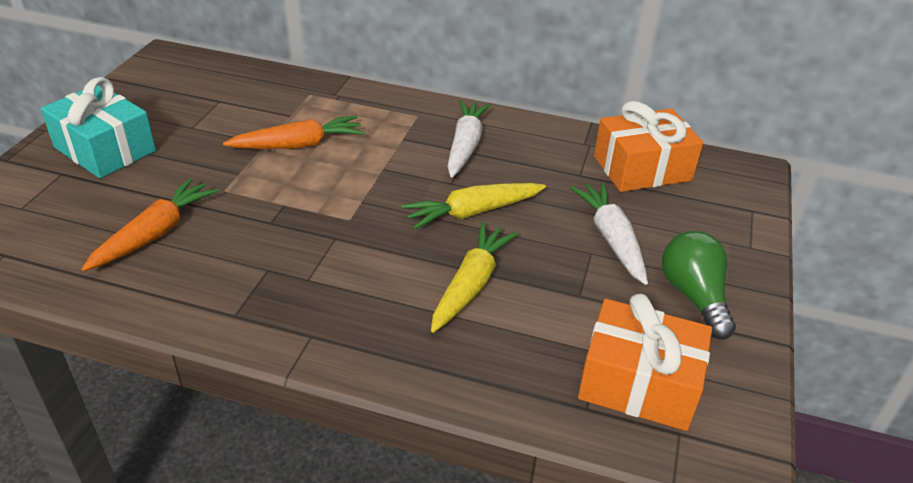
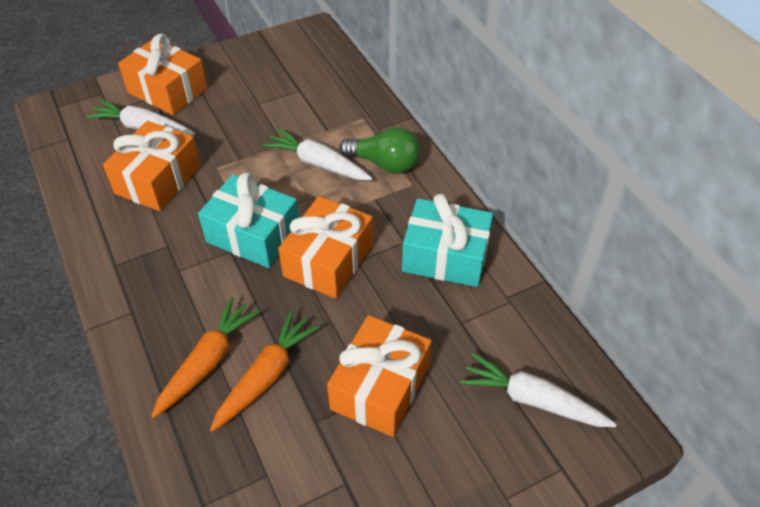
orange gift: 2 -> 4
turquoise gift: 1 -> 2
white carrot: 2 -> 3
yellow carrot: 2 -> 0

